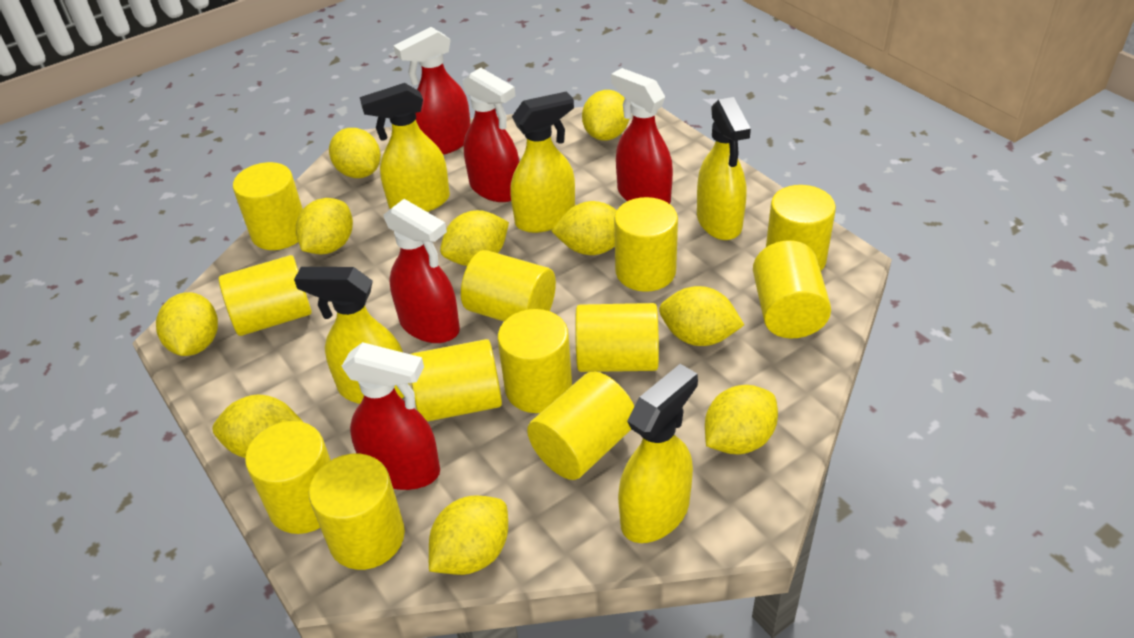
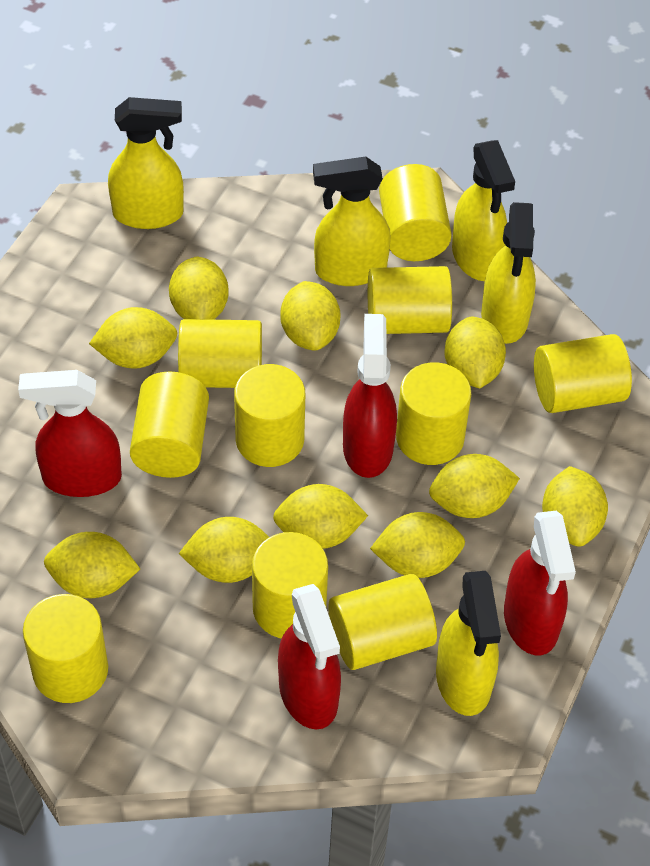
red spray bottle: 5 -> 4
yellow cylinder: 12 -> 10

